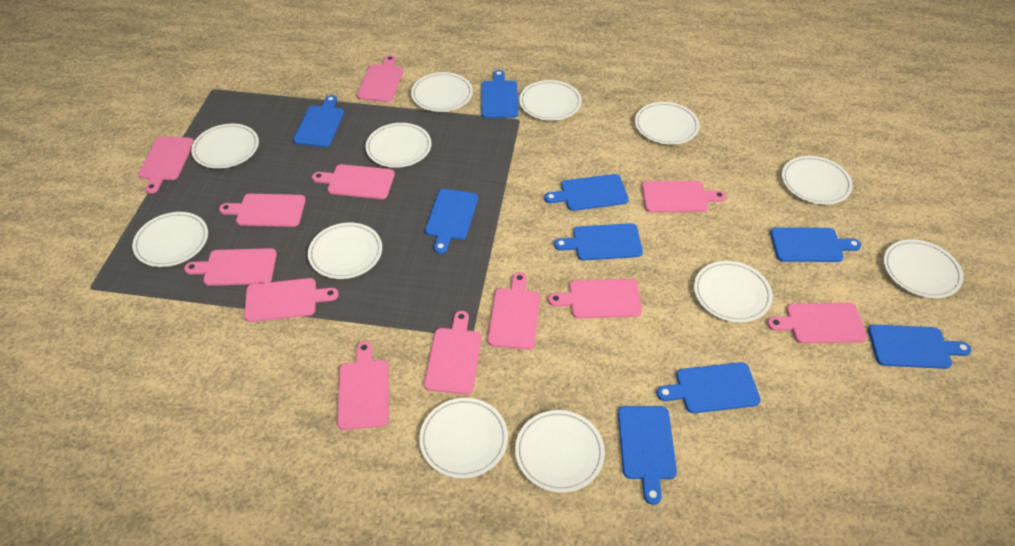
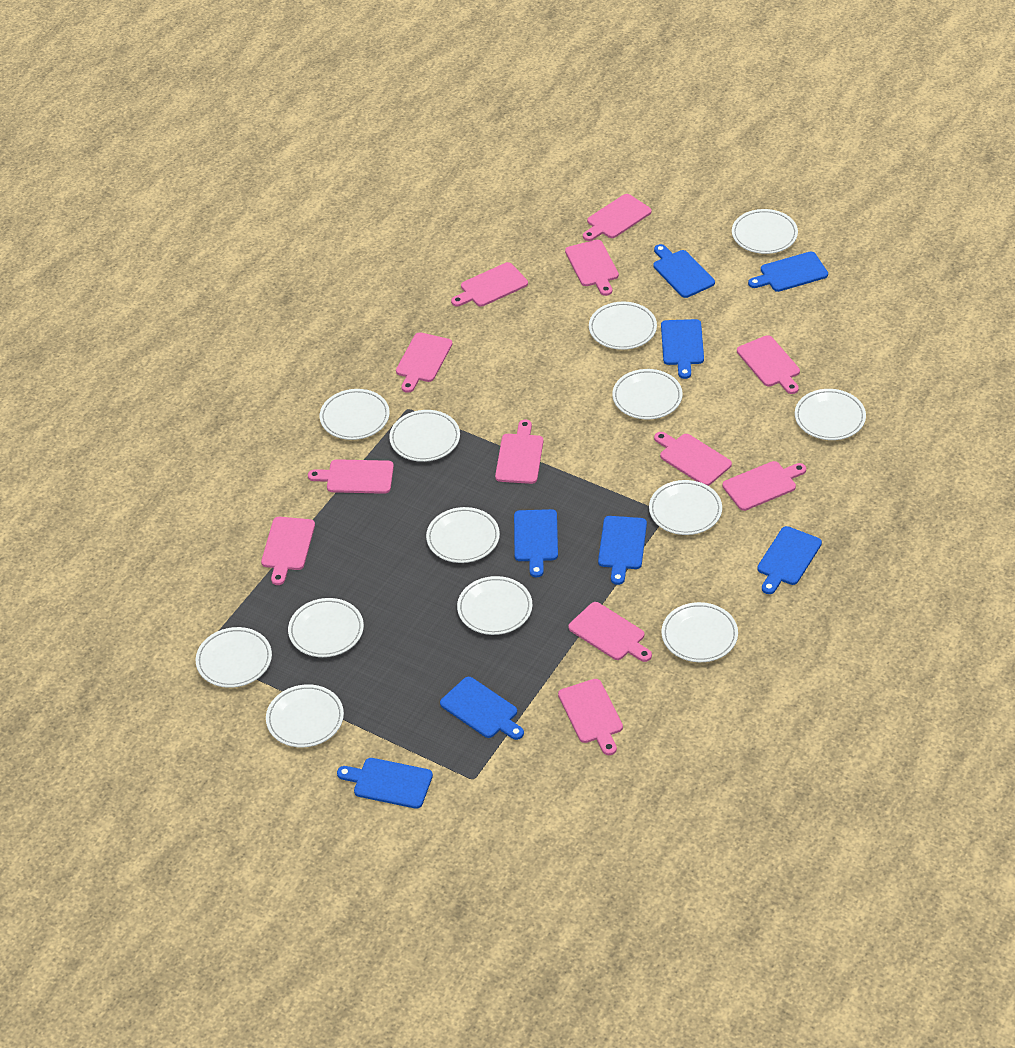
blue cutting board: 9 -> 8
white plate: 12 -> 13

